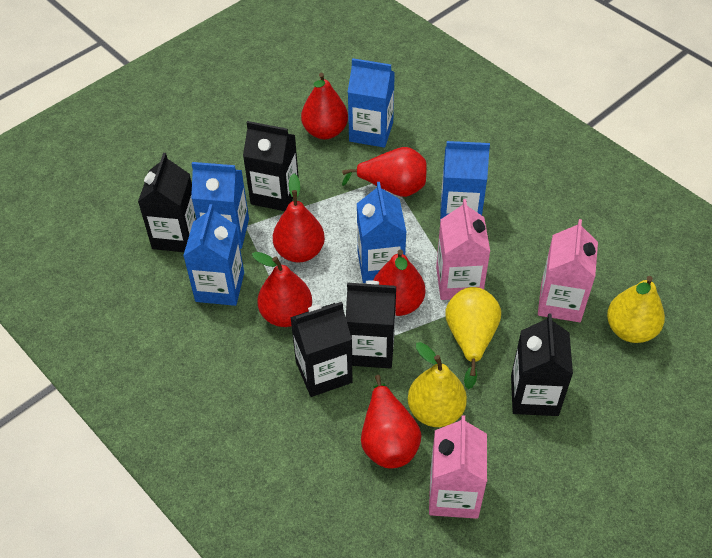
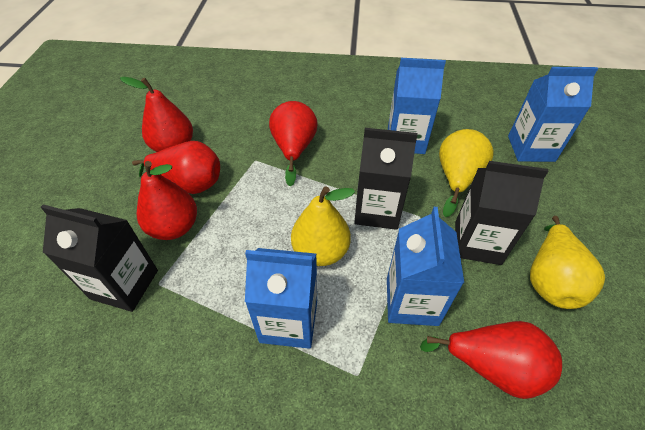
black carton: 5 -> 3
blue carton: 5 -> 4
pink carton: 3 -> 0
red pear: 6 -> 5

